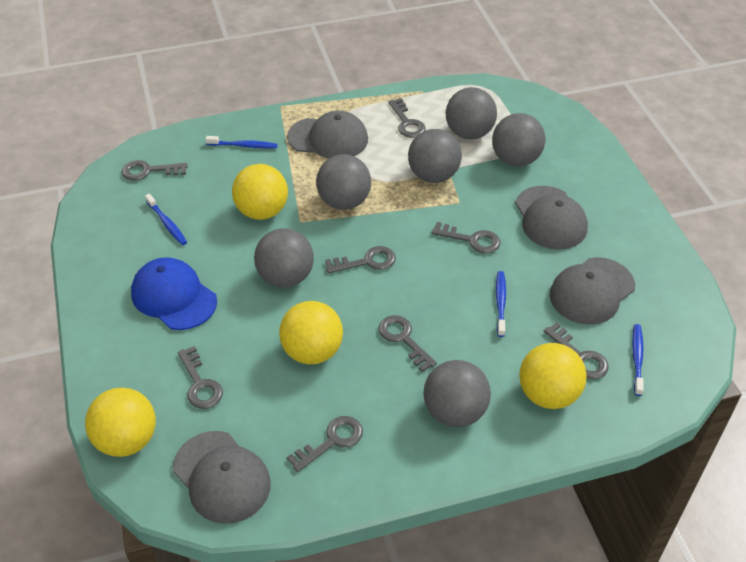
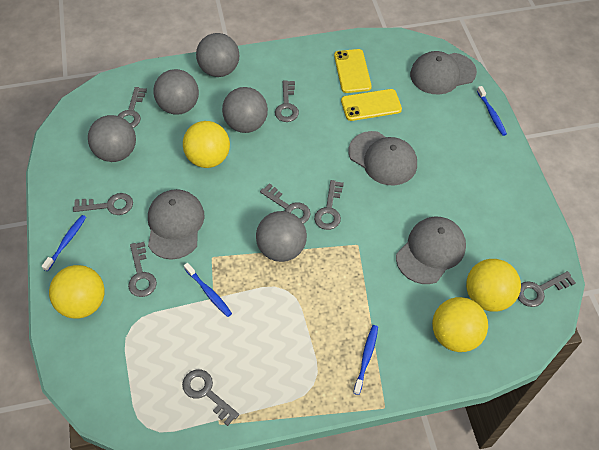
blue cap: 1 -> 0
grey ball: 6 -> 5
yellow phone: 0 -> 2

